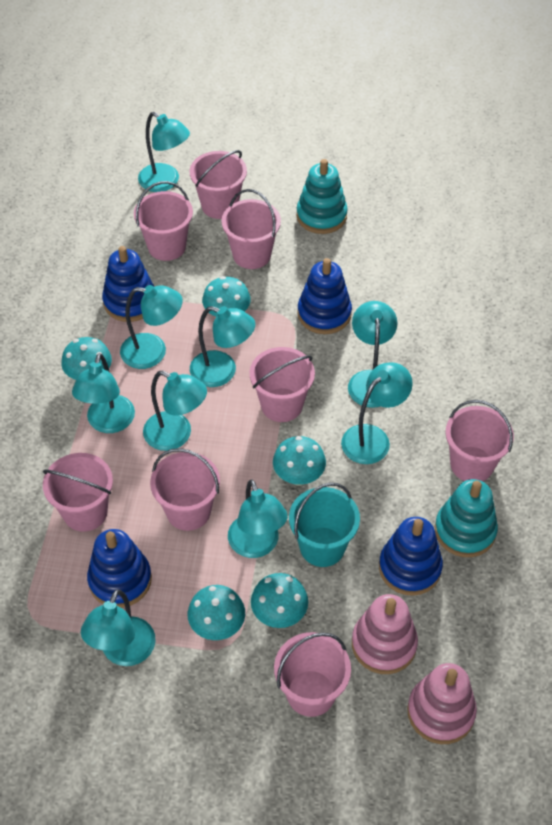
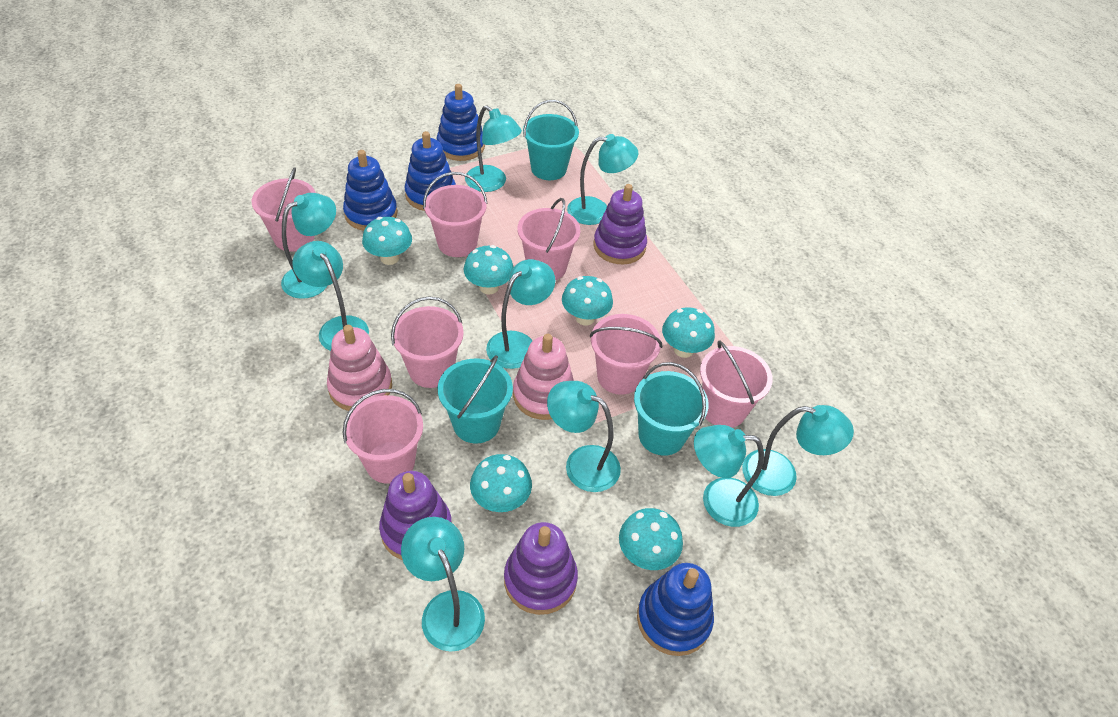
pink bucket: 8 -> 7
purple stacking toy: 0 -> 3
turquoise bucket: 1 -> 3
turquoise mushroom: 5 -> 6
turquoise stacking toy: 2 -> 0

